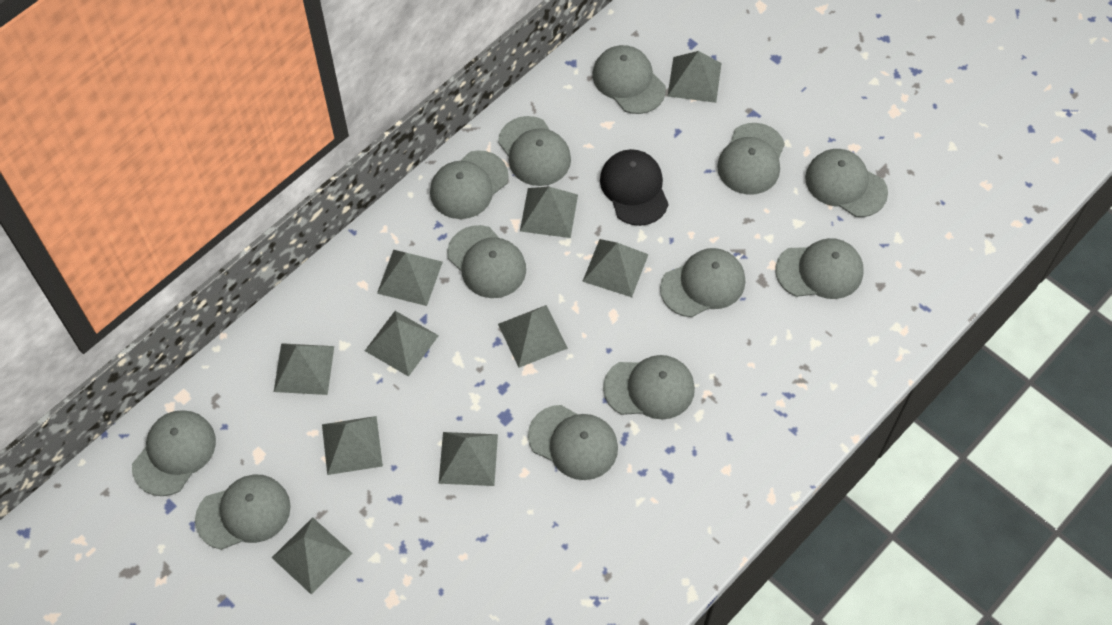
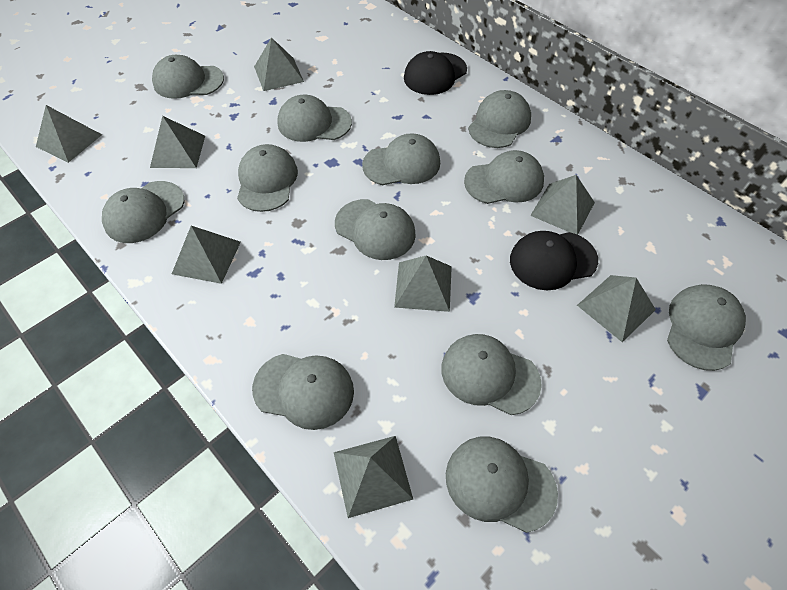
black cap: 1 -> 2
grey pyramid: 10 -> 8

